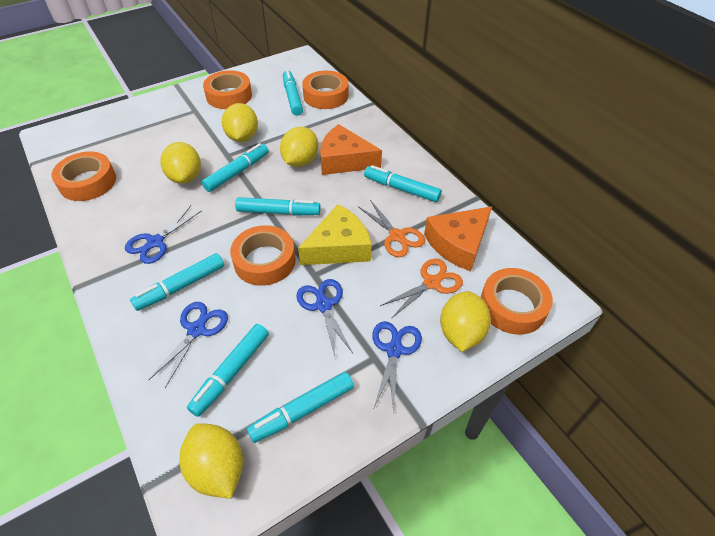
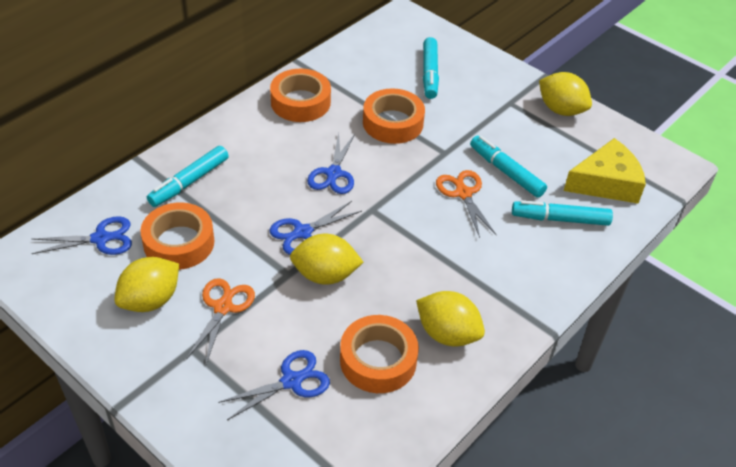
orange cheese: 2 -> 0
orange tape: 5 -> 4
turquoise marker: 7 -> 4
yellow lemon: 5 -> 4

